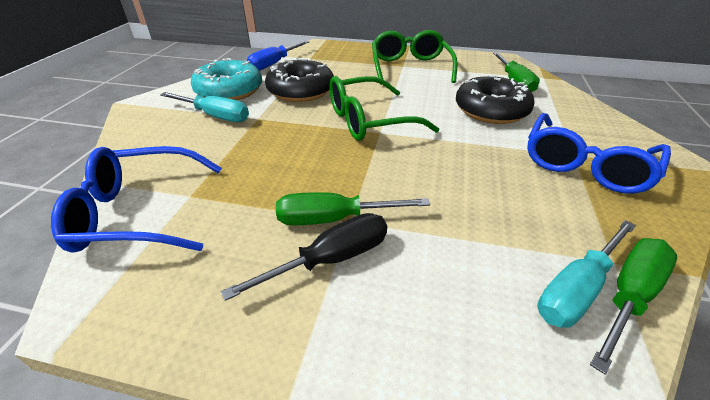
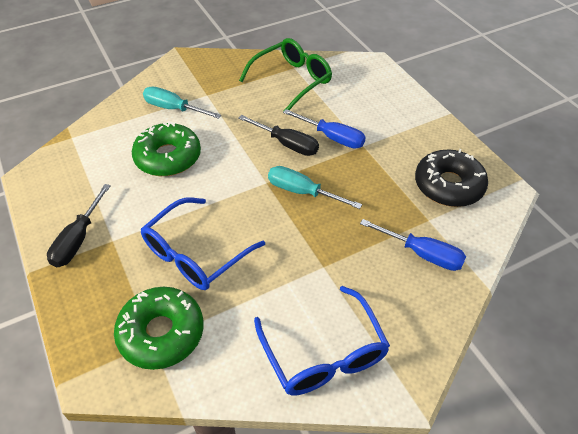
black donut: 2 -> 1
black screwdriver: 1 -> 2
blue screwdriver: 1 -> 2
green donut: 0 -> 2
green glasses: 2 -> 1
green screwdriver: 3 -> 0
turquoise donut: 1 -> 0

